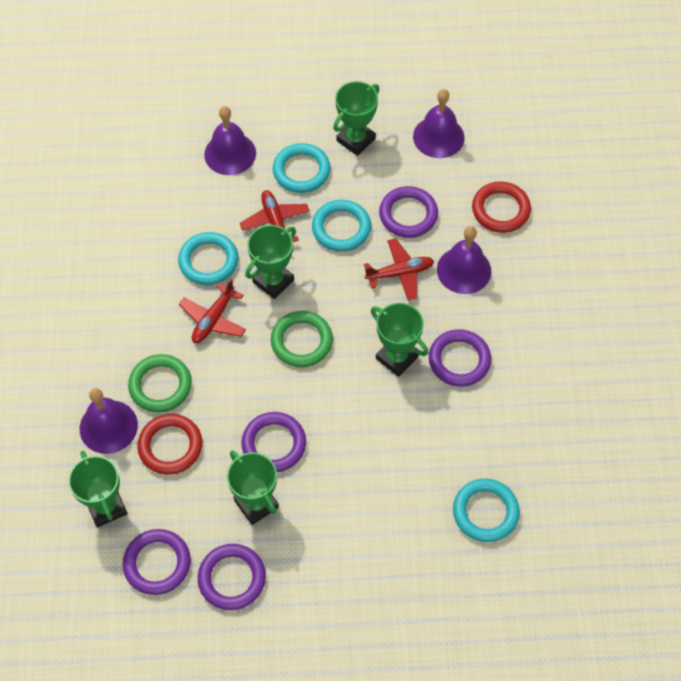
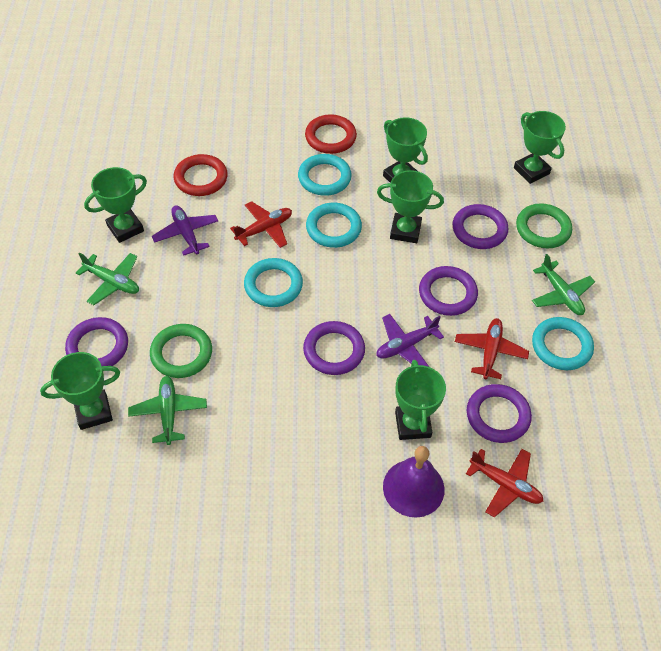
green plane: 0 -> 3
green trophy: 5 -> 6
purple bell: 4 -> 1
purple plane: 0 -> 2

